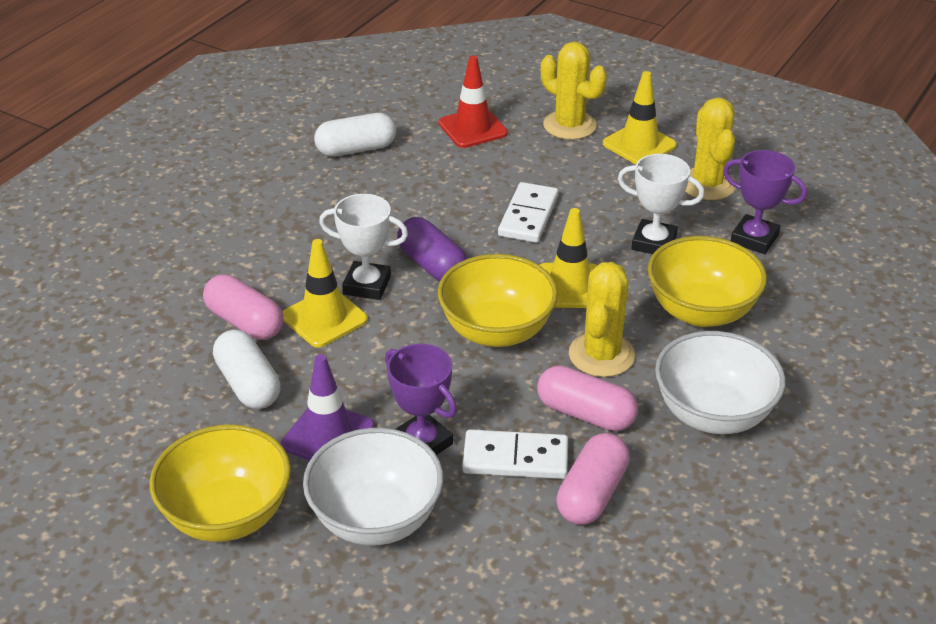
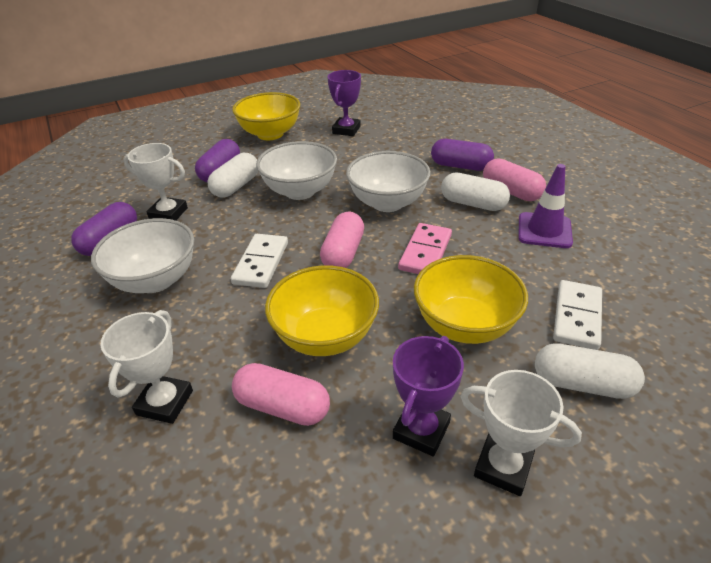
pink domino: 0 -> 1
purple capsule: 1 -> 3
red traffic cone: 1 -> 0
white bowl: 2 -> 3
white capsule: 2 -> 3
white trophy: 2 -> 3
yellow cactus: 3 -> 0
yellow traffic cone: 3 -> 0

